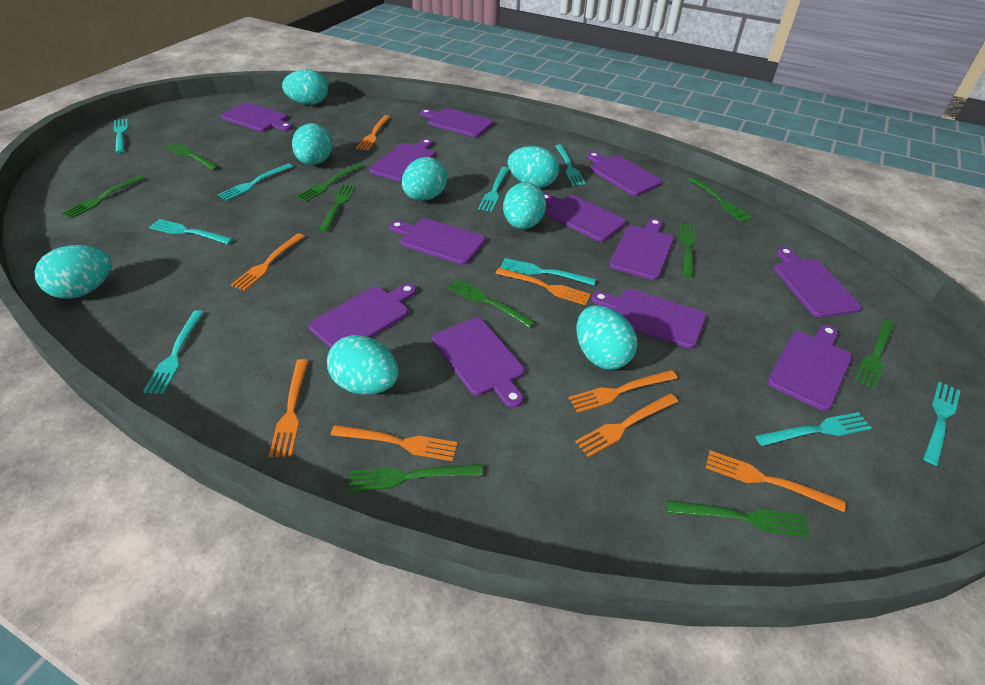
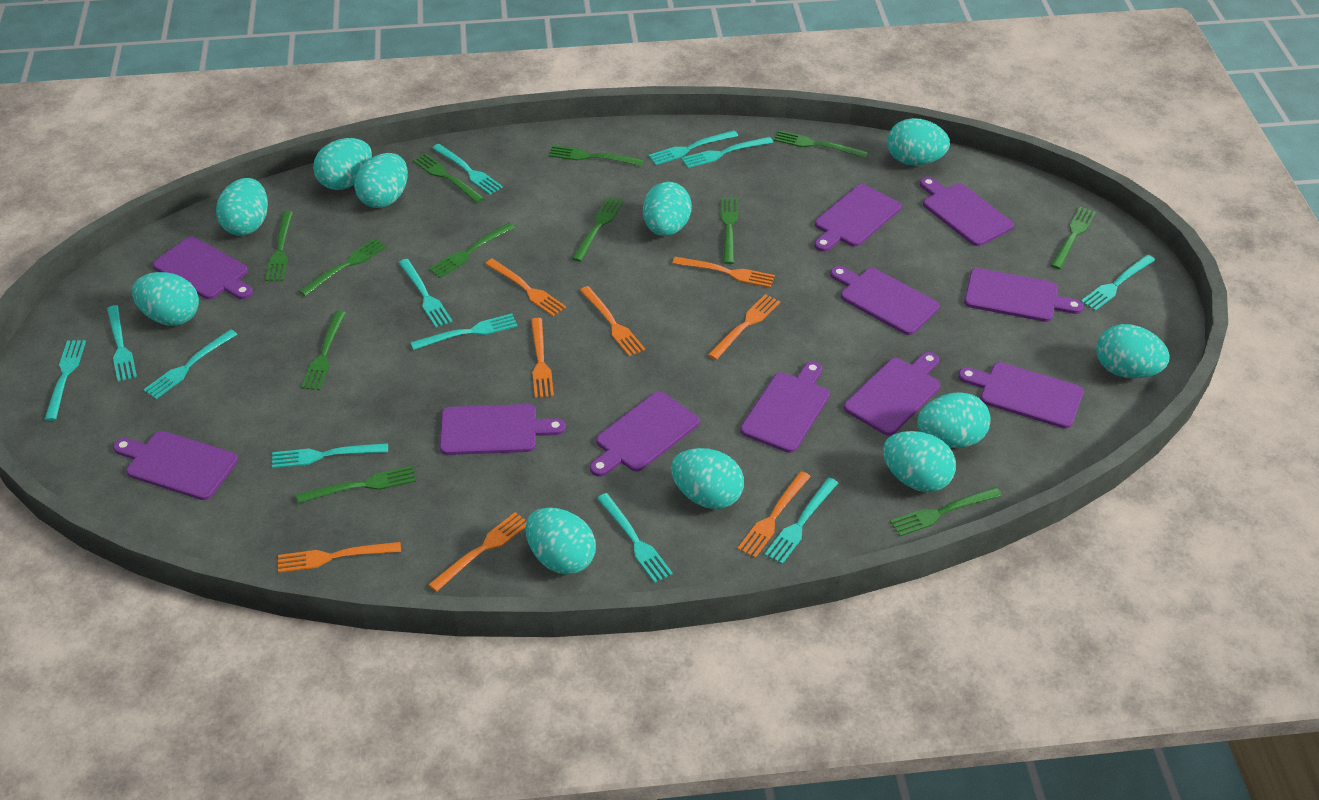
green fork: 10 -> 12
purple cutting board: 12 -> 11
turquoise egg: 8 -> 11
turquoise fork: 9 -> 12

